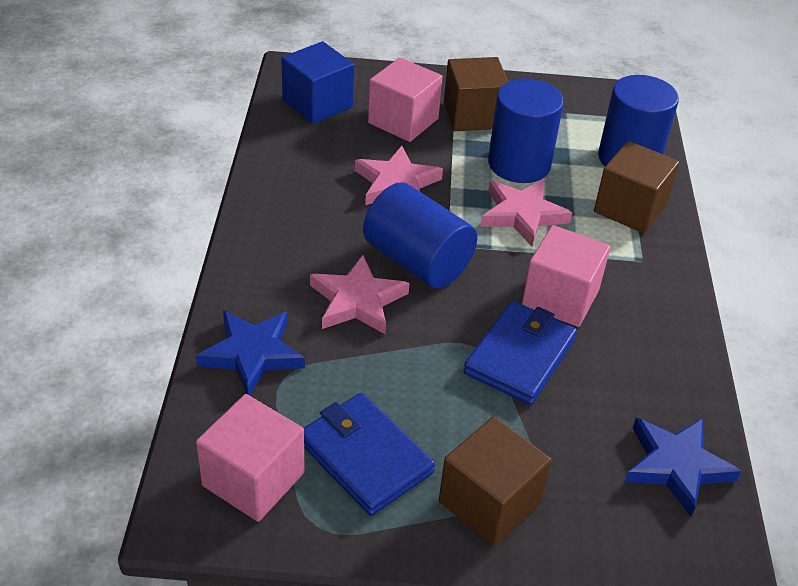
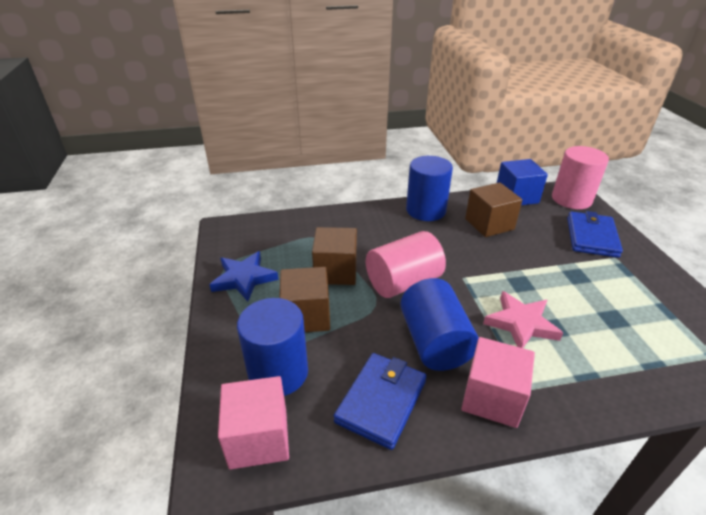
blue star: 2 -> 1
pink cube: 3 -> 2
pink cylinder: 0 -> 2
pink star: 3 -> 1

